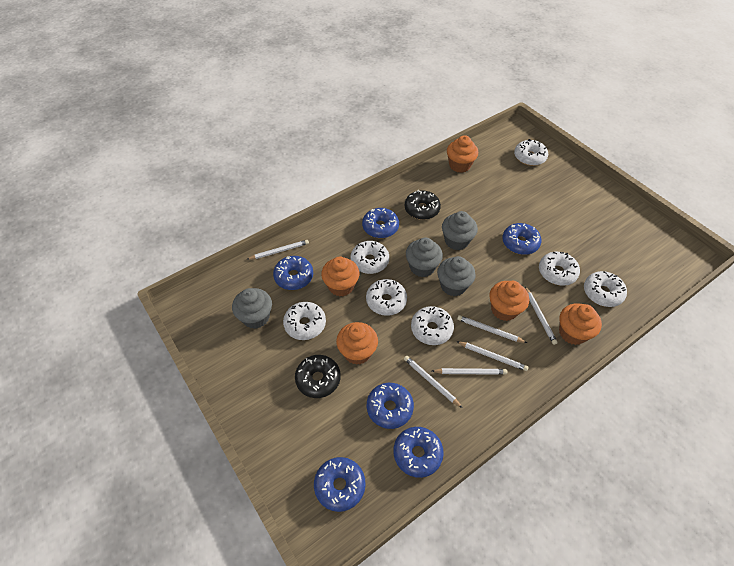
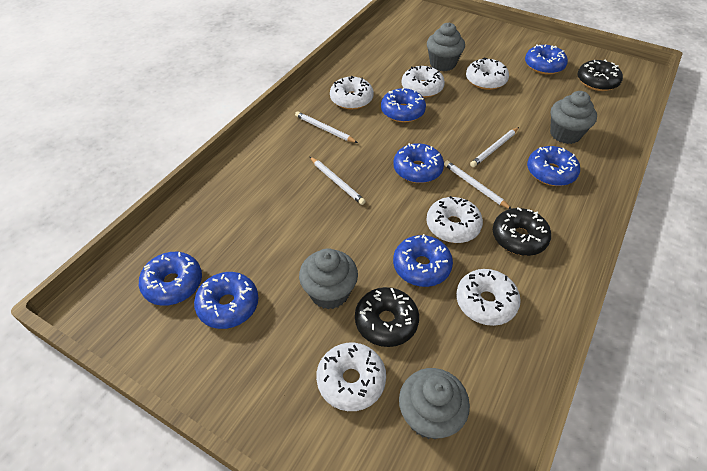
black donut: 2 -> 3
blue donut: 6 -> 7
orange cupcake: 5 -> 0
white donut: 7 -> 6
white pencil: 6 -> 4

